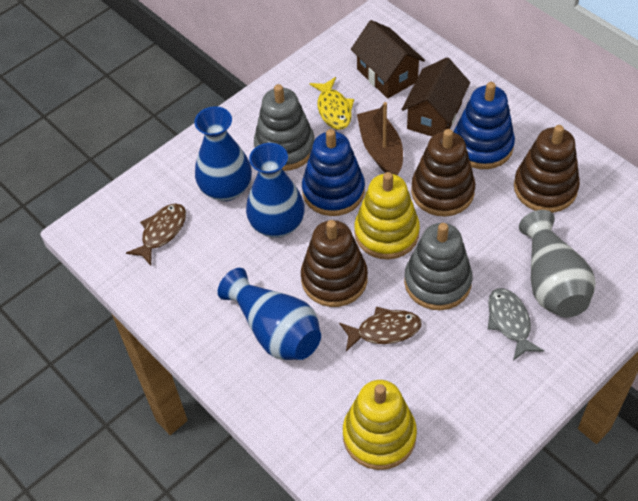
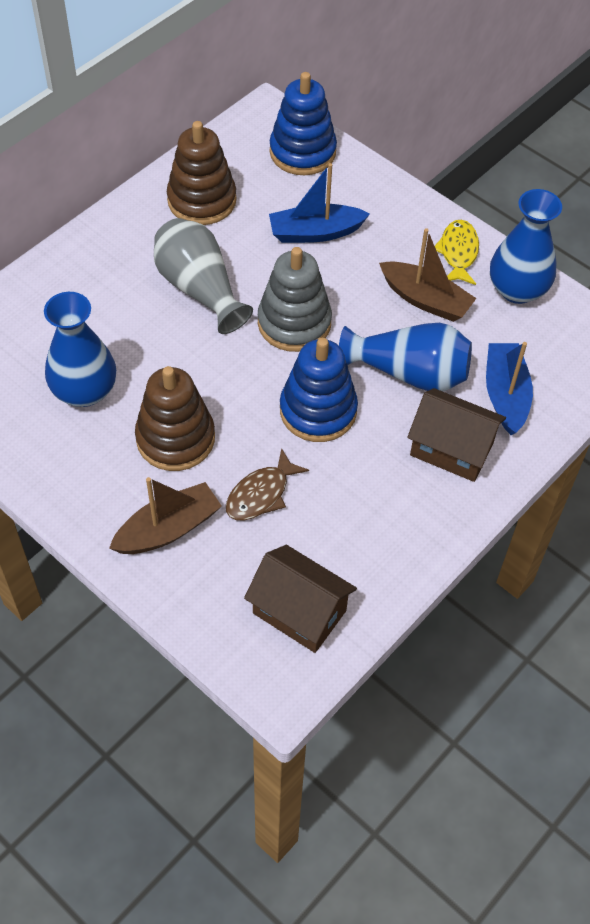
blue boat: 0 -> 2
brown boat: 1 -> 2
brown fish: 2 -> 1
brown stacking toy: 3 -> 2
grey fish: 1 -> 0
grey stacking toy: 2 -> 1
yellow stacking toy: 2 -> 0

